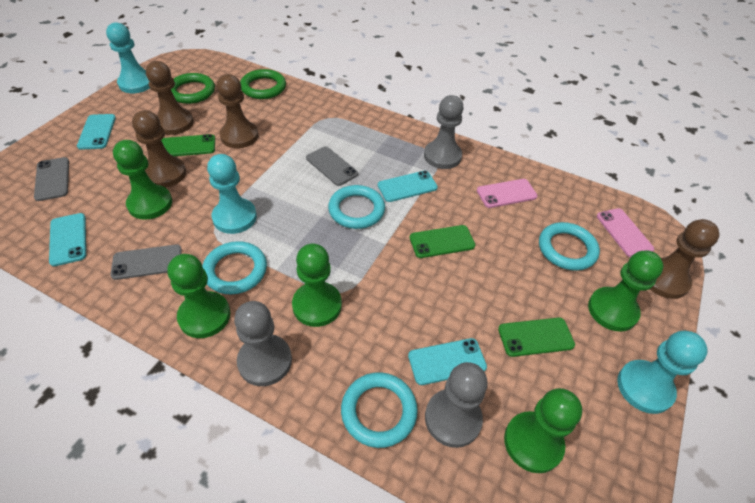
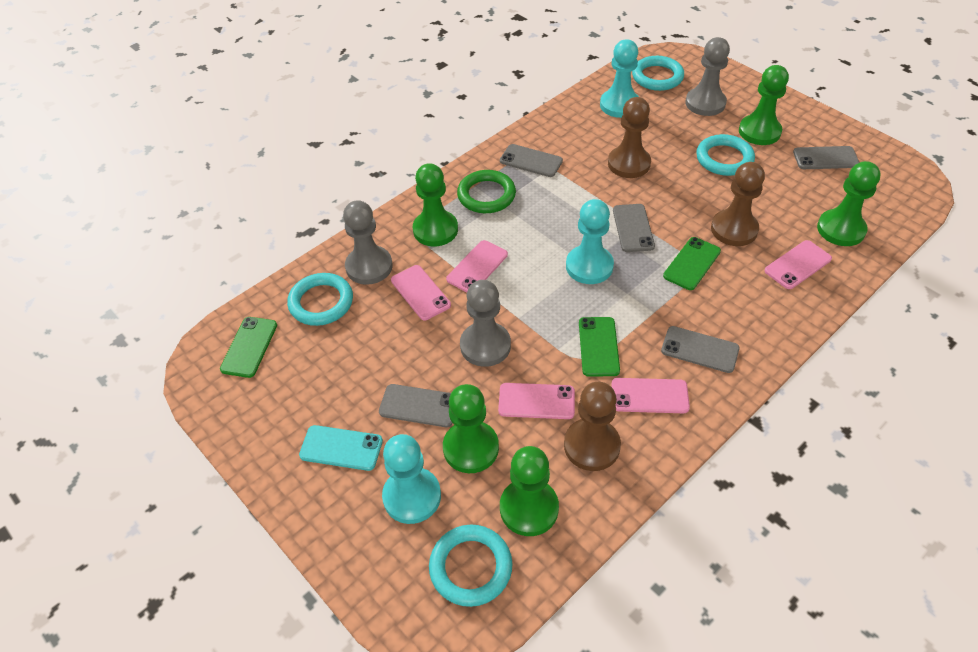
brown pawn: 4 -> 3
green ring: 2 -> 1
grey phone: 3 -> 5
pink phone: 2 -> 5
turquoise phone: 4 -> 1

